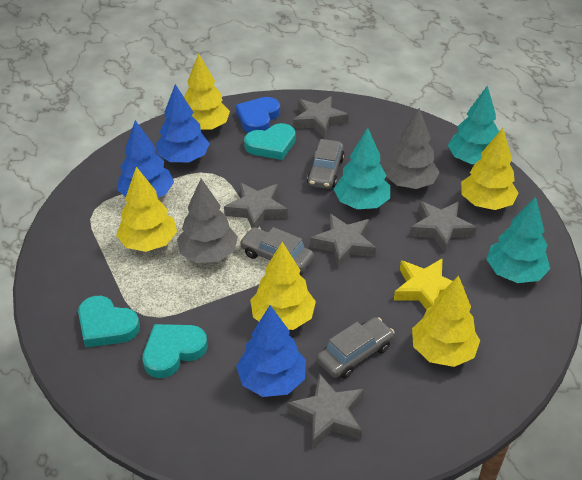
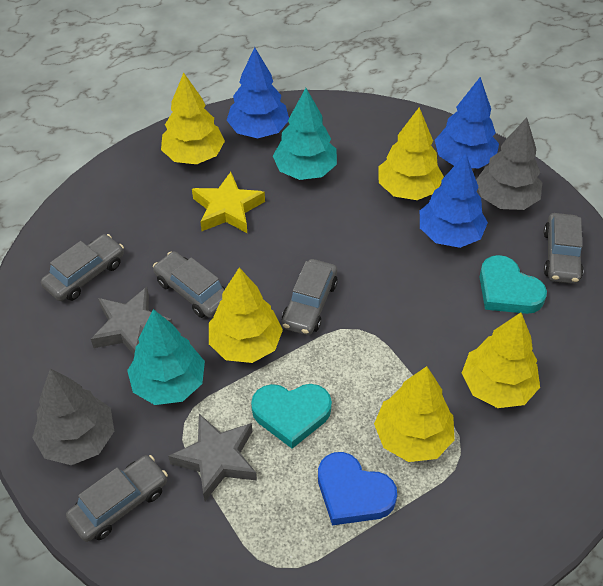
grey car: 3 -> 5
grey star: 5 -> 2
turquoise heart: 3 -> 2
turquoise tree: 3 -> 2

